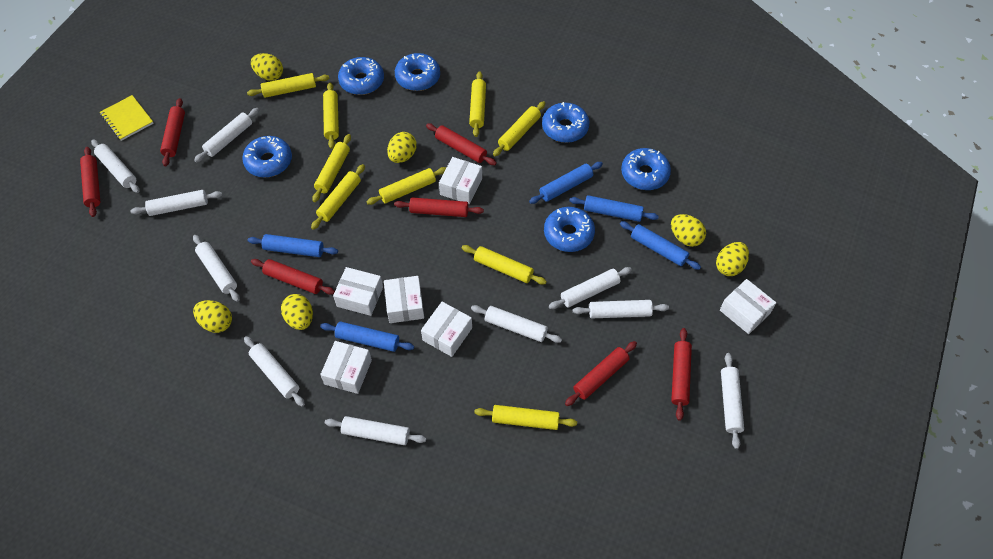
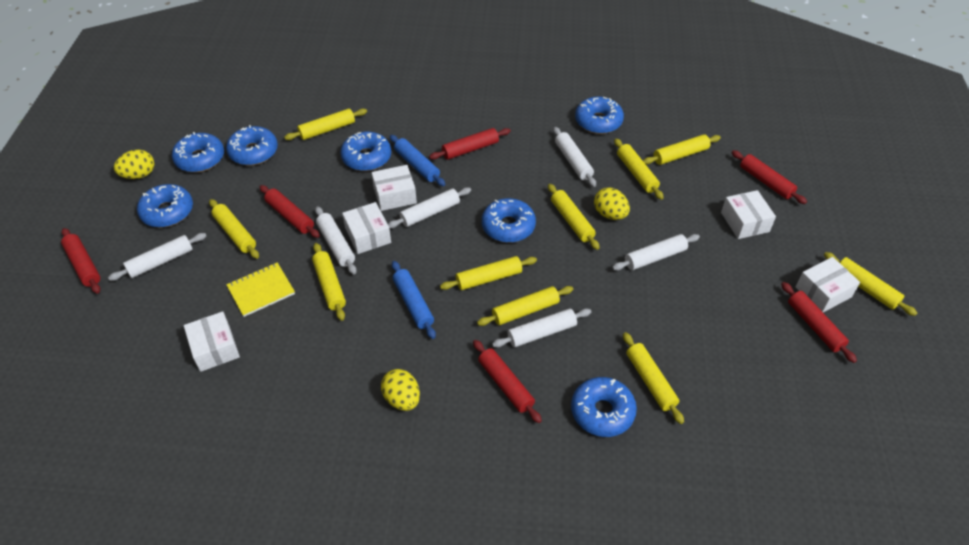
blue donut: 6 -> 7
blue rolling pin: 5 -> 2
red rolling pin: 7 -> 6
white box: 6 -> 5
white rolling pin: 10 -> 6
yellow egg: 6 -> 3
yellow rolling pin: 9 -> 10

